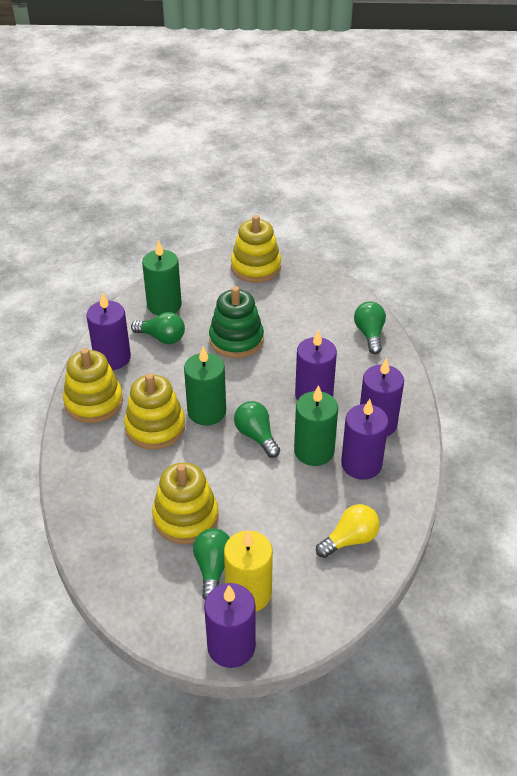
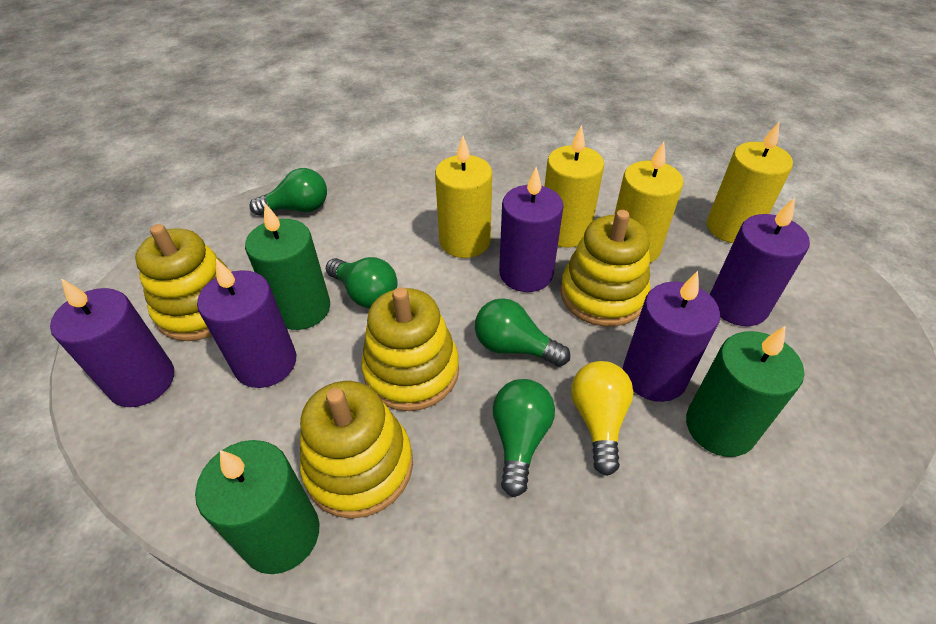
green stacking toy: 1 -> 0
yellow candle: 1 -> 4

